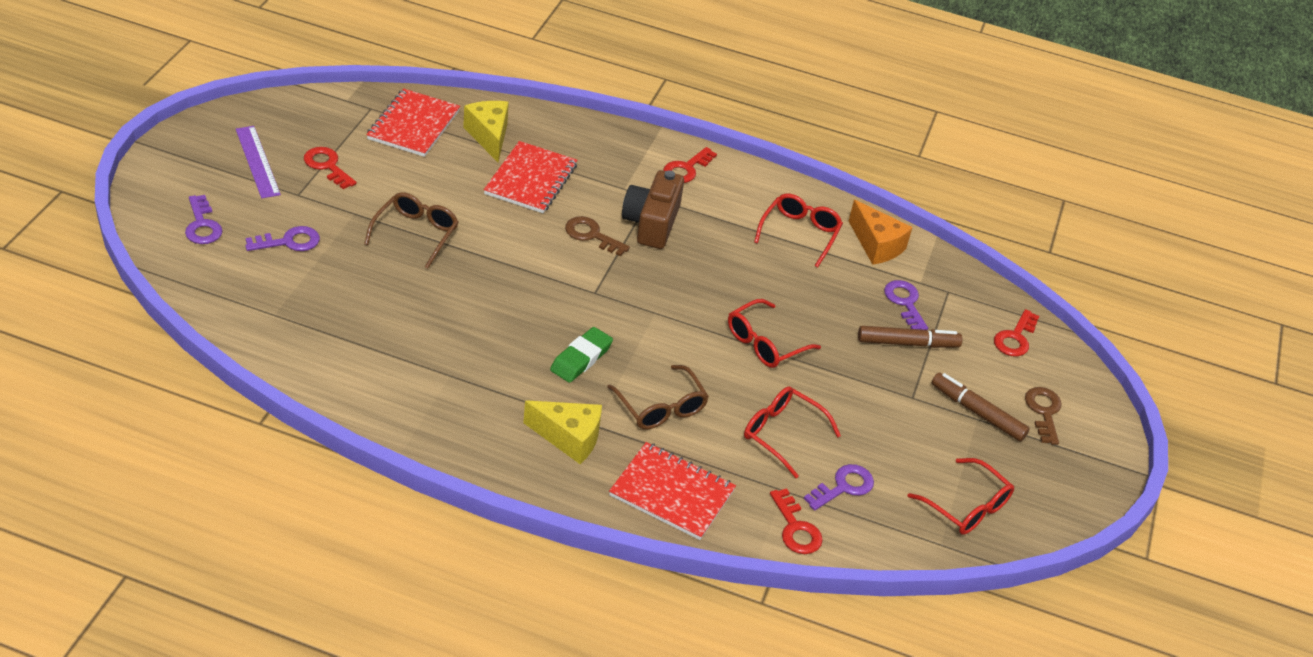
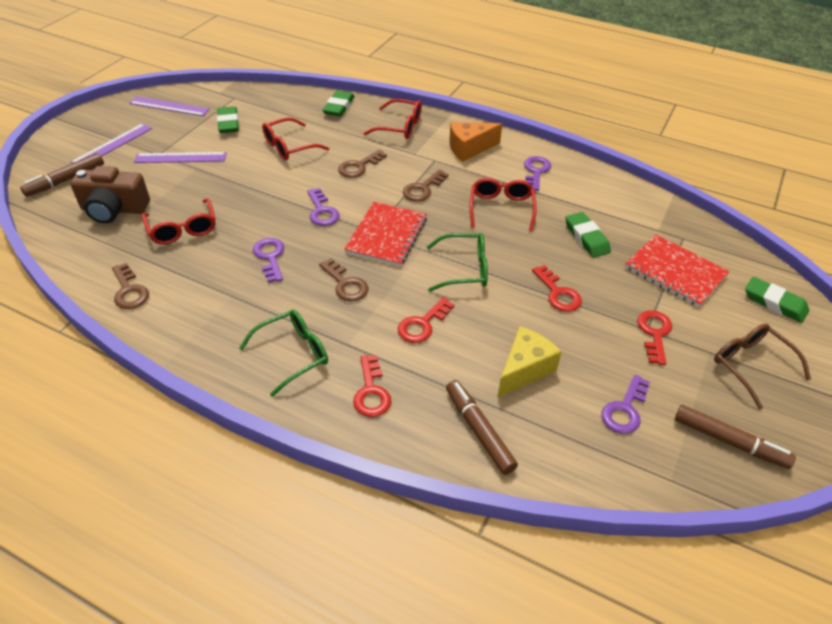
brown glasses: 2 -> 1
brown key: 2 -> 4
brown marker: 2 -> 3
green eraser: 1 -> 4
green glasses: 0 -> 2
purple ruler: 1 -> 3
red notebook: 3 -> 2
yellow cheese: 2 -> 1

